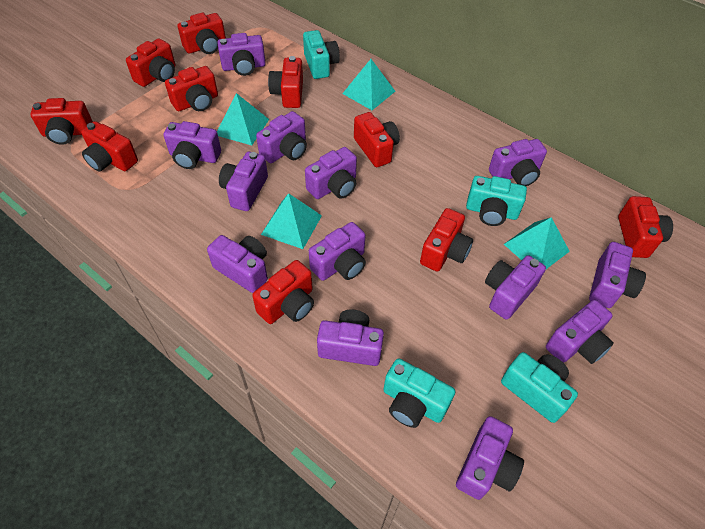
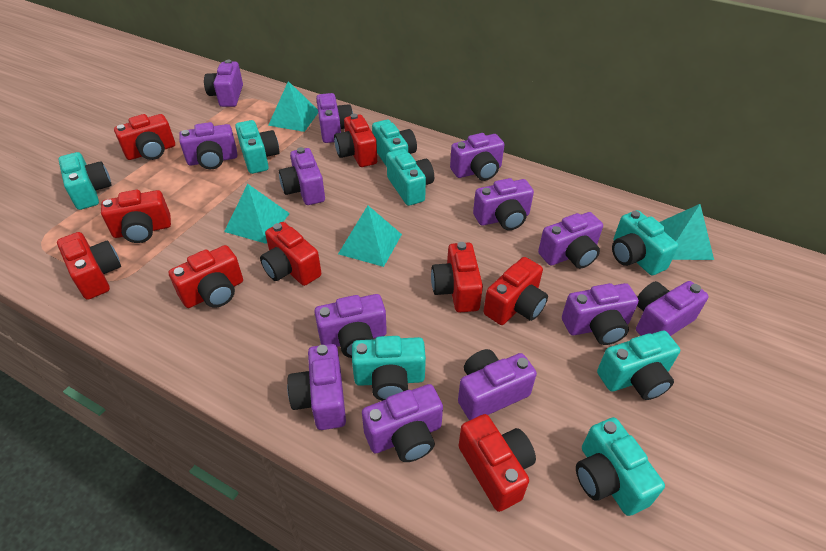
red camera: 10 -> 9
turquoise camera: 4 -> 8

